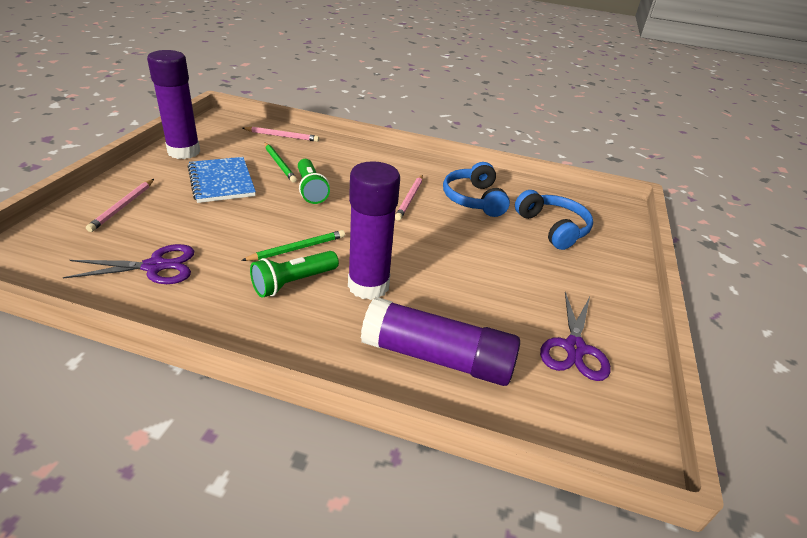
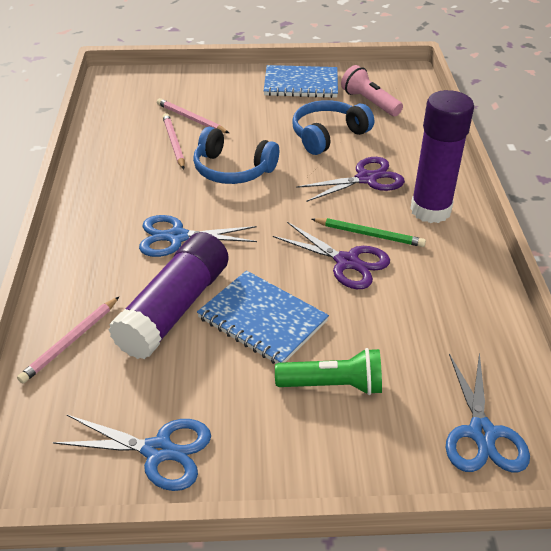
blue notebook: 1 -> 2
blue scissors: 0 -> 3
green flashlight: 2 -> 1
green pencil: 2 -> 1
pink flashlight: 0 -> 1
purple glue stick: 3 -> 2

